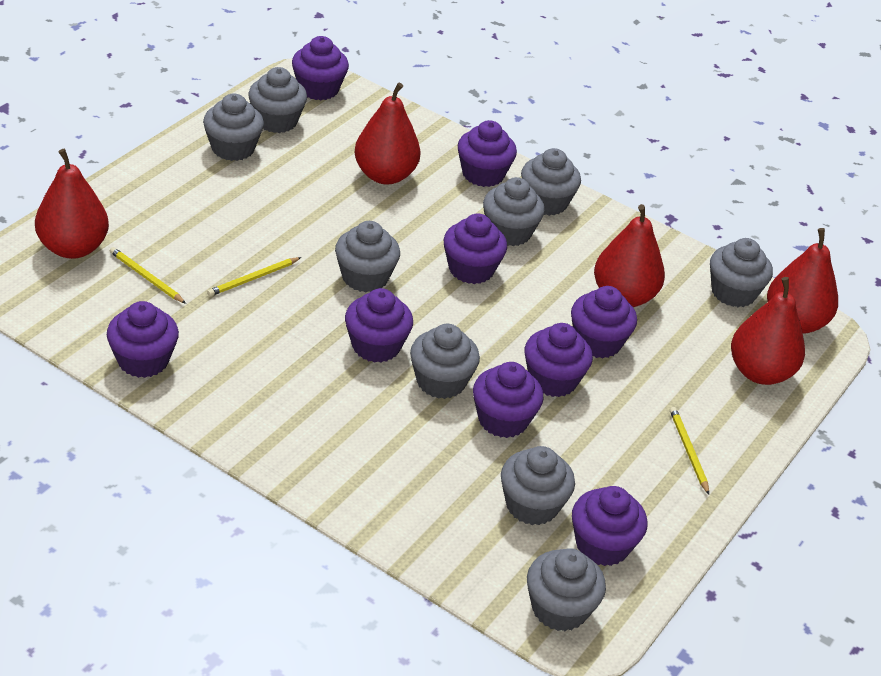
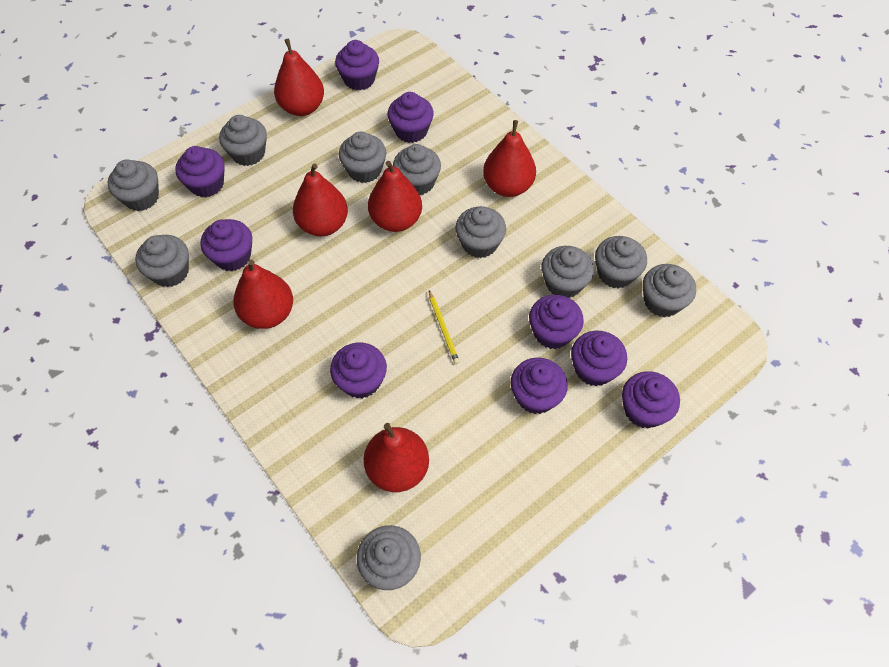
grey cupcake: 9 -> 10
red pear: 5 -> 6
yellow pencil: 3 -> 1

